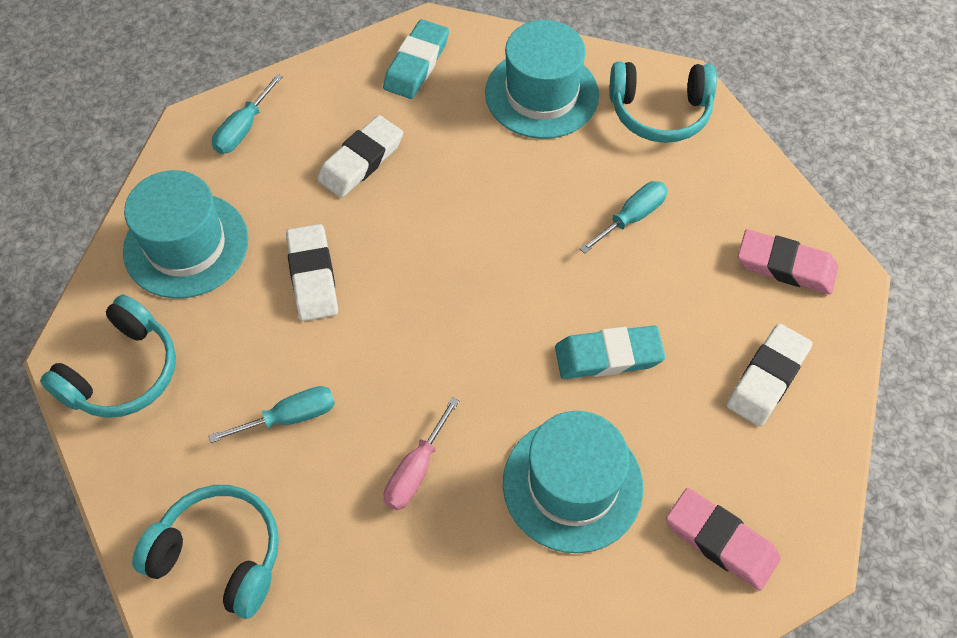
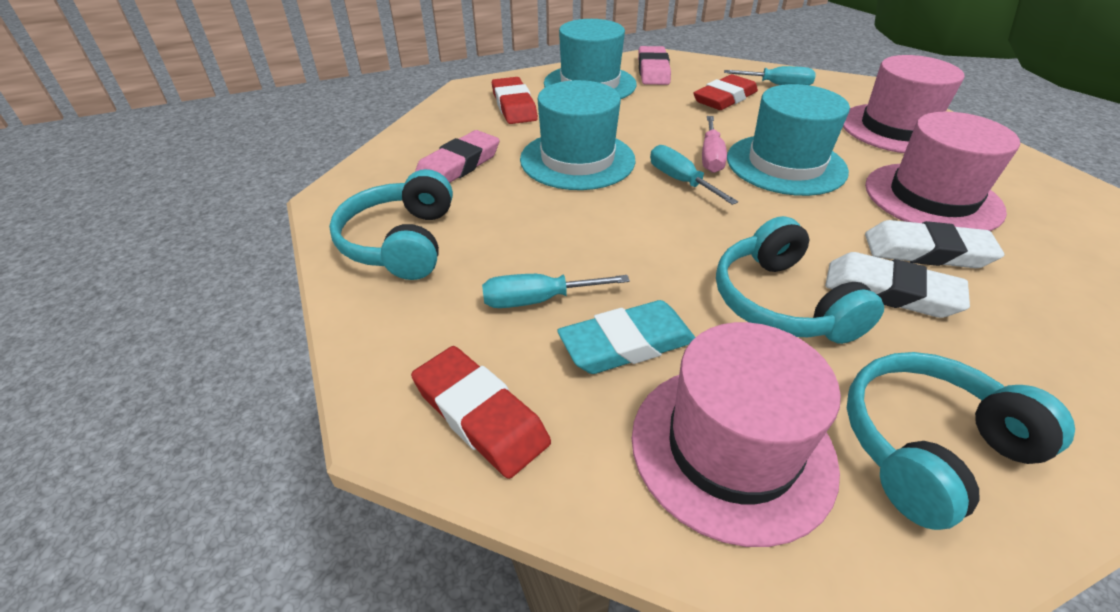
pink hat: 0 -> 3
red eraser: 0 -> 3
turquoise eraser: 2 -> 1
white eraser: 3 -> 2

